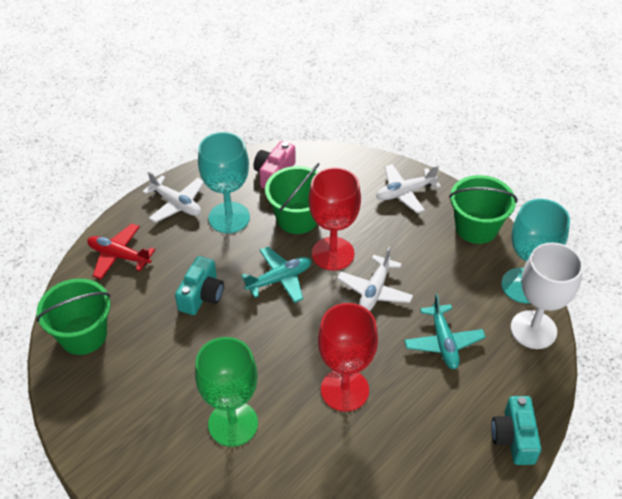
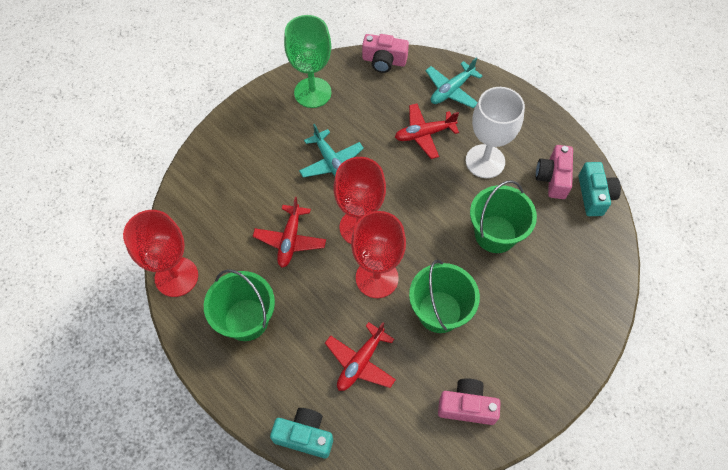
pink camera: 1 -> 3
red goblet: 2 -> 3
red plane: 1 -> 3
turquoise goblet: 2 -> 0
white plane: 3 -> 0

